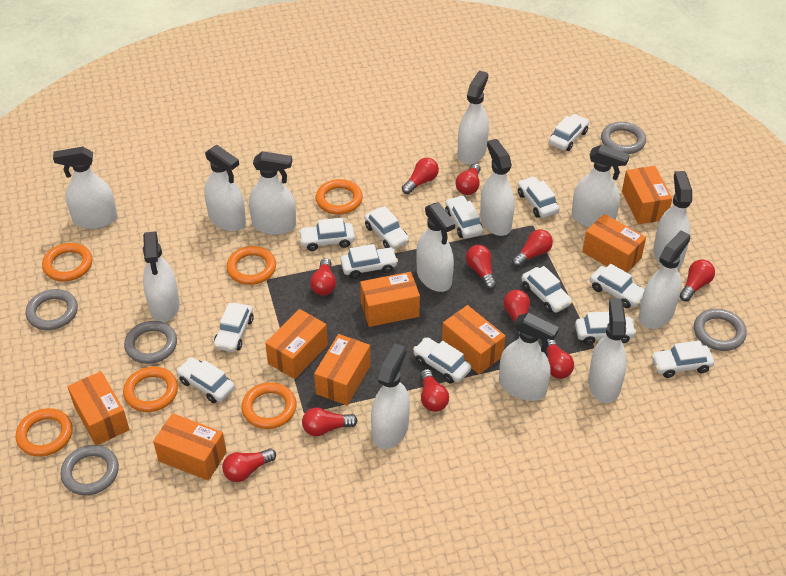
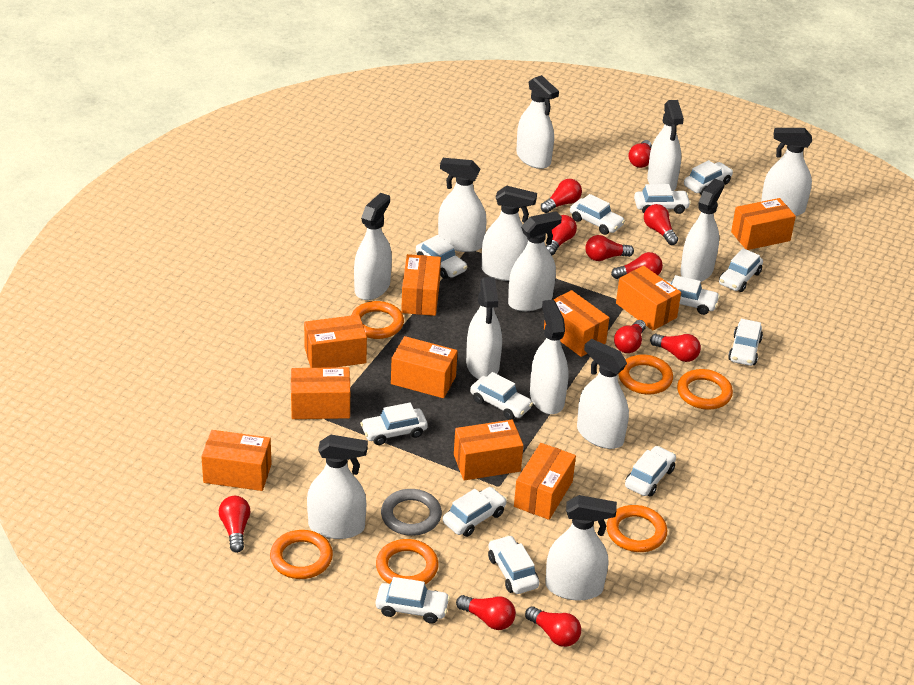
grey ring: 5 -> 1
orange box: 8 -> 10

